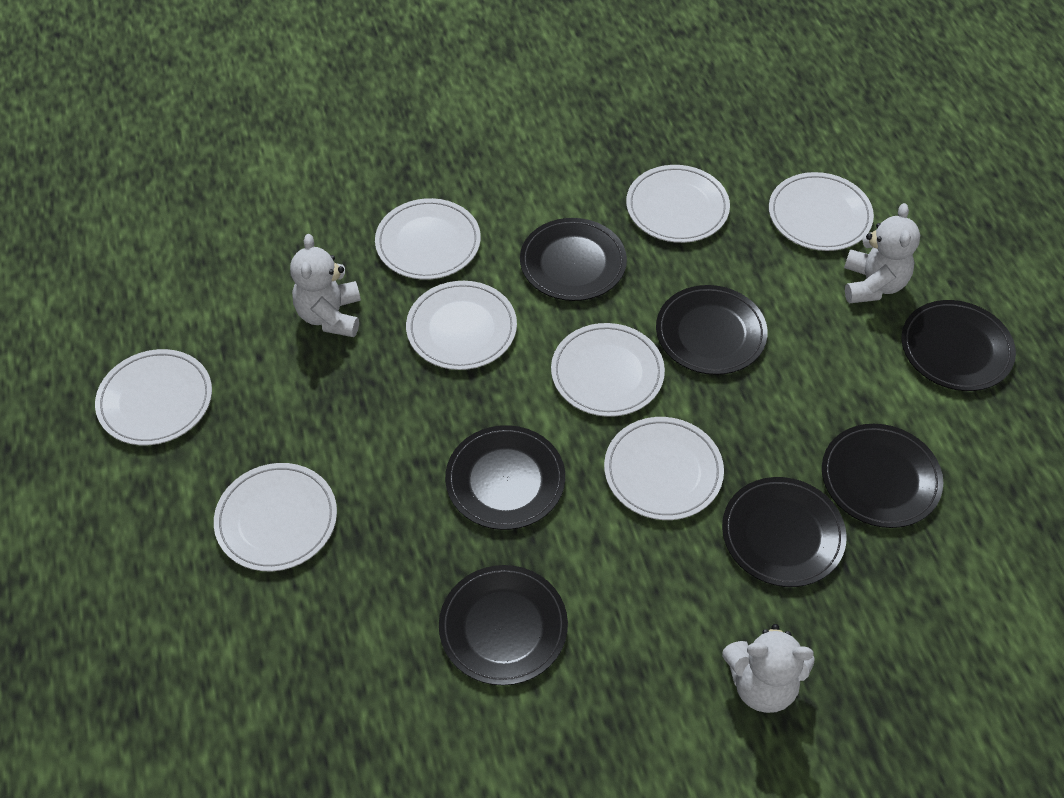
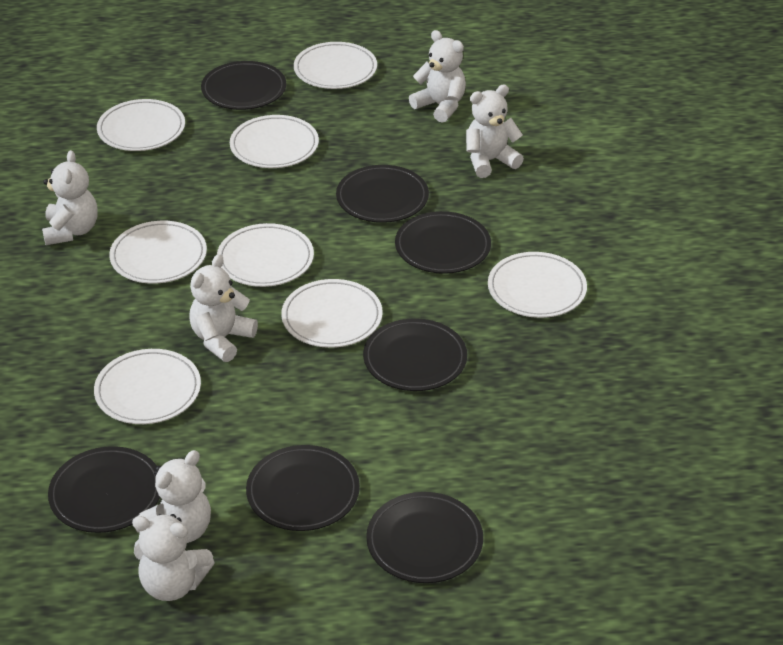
white teddy bear: 3 -> 6

